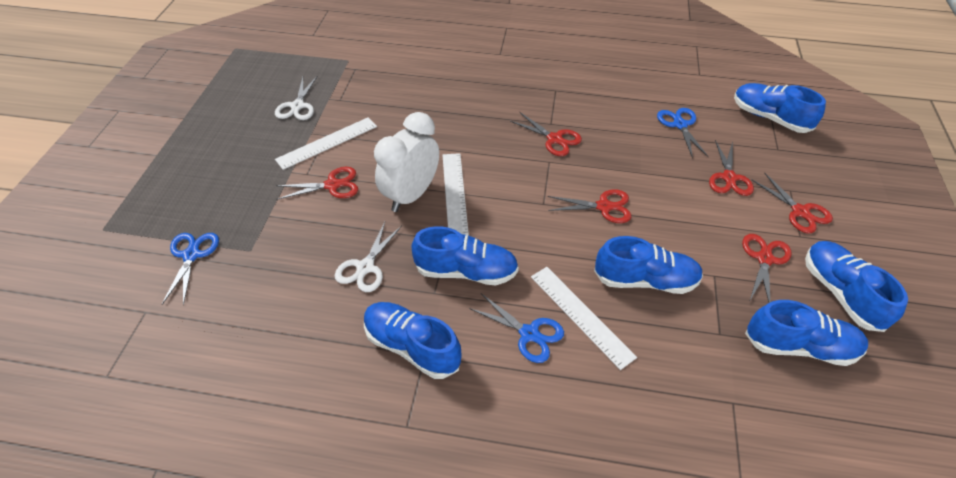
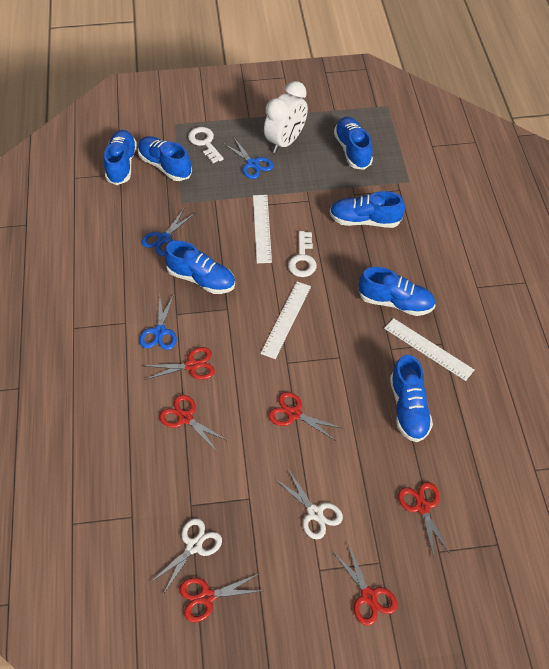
blue shoe: 6 -> 7
white key: 0 -> 2

